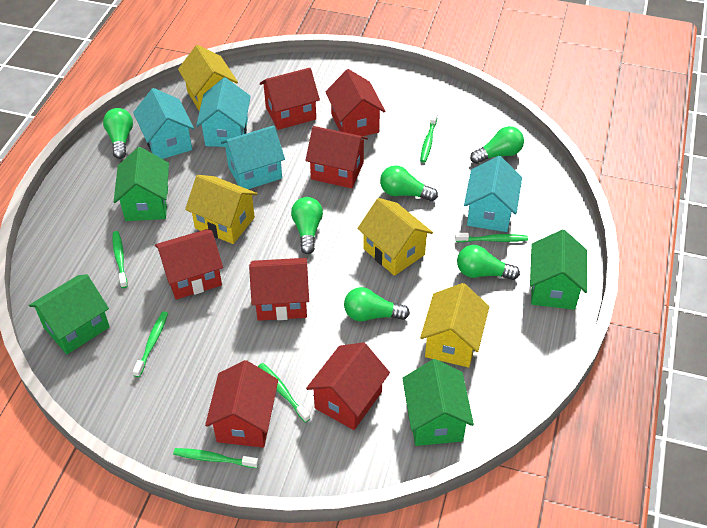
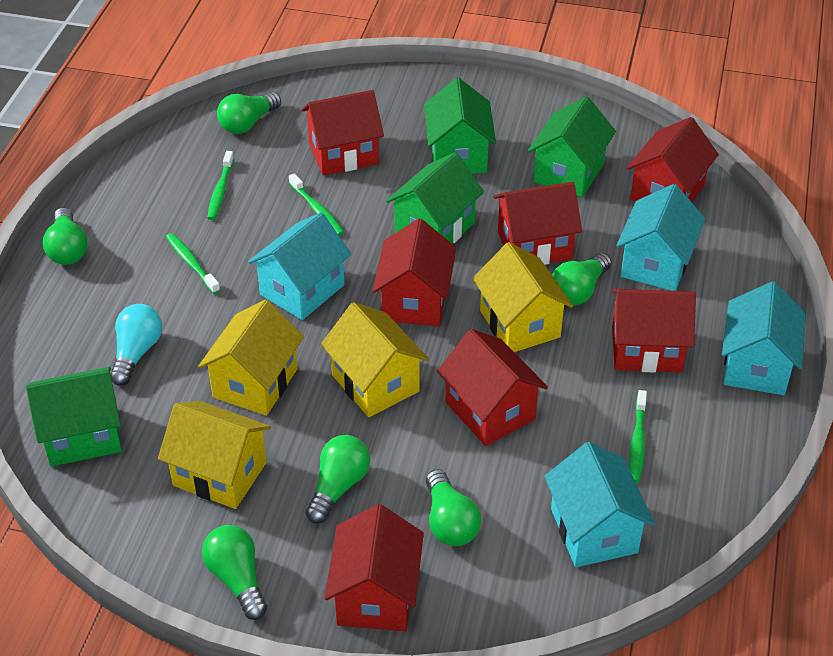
green toothbrush: 6 -> 4
turquoise light bulb: 0 -> 1

